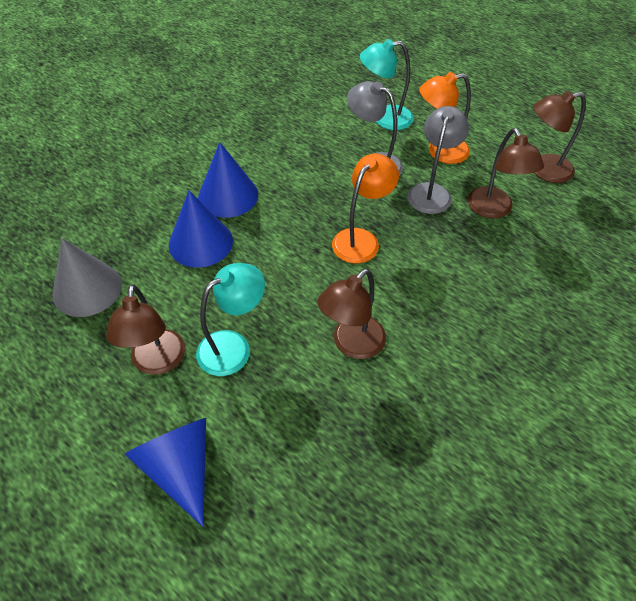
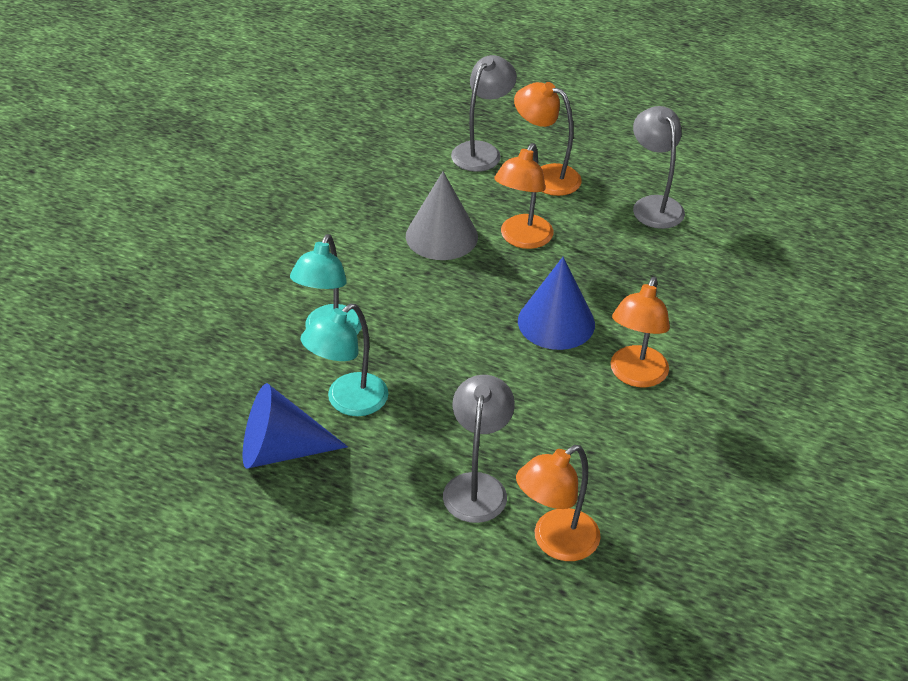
blue cone: 3 -> 2
brown lamp: 4 -> 0
grey lamp: 2 -> 3
orange lamp: 2 -> 4

